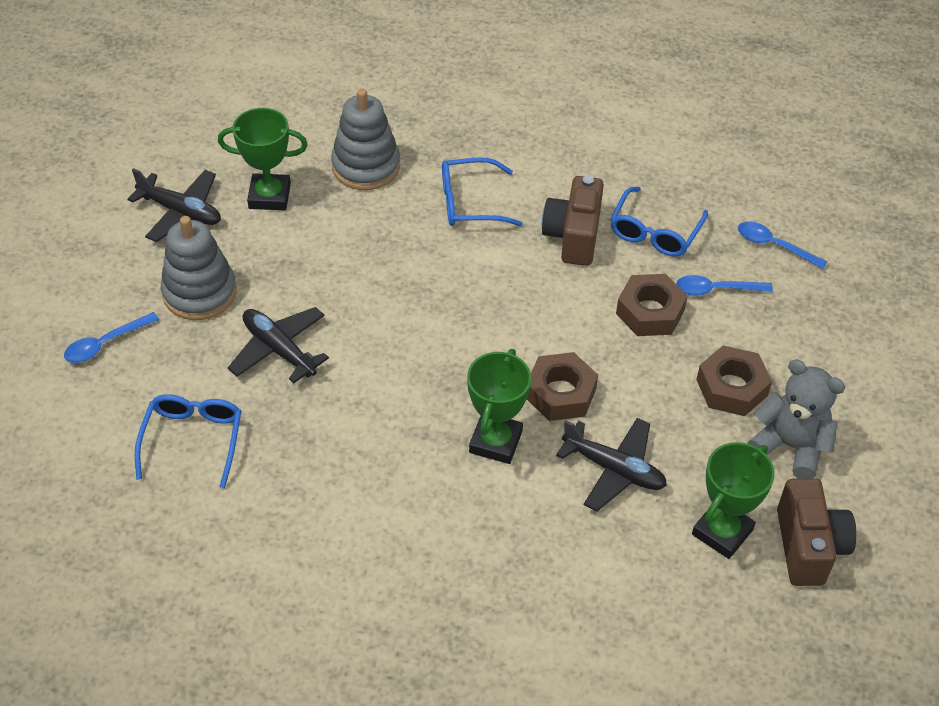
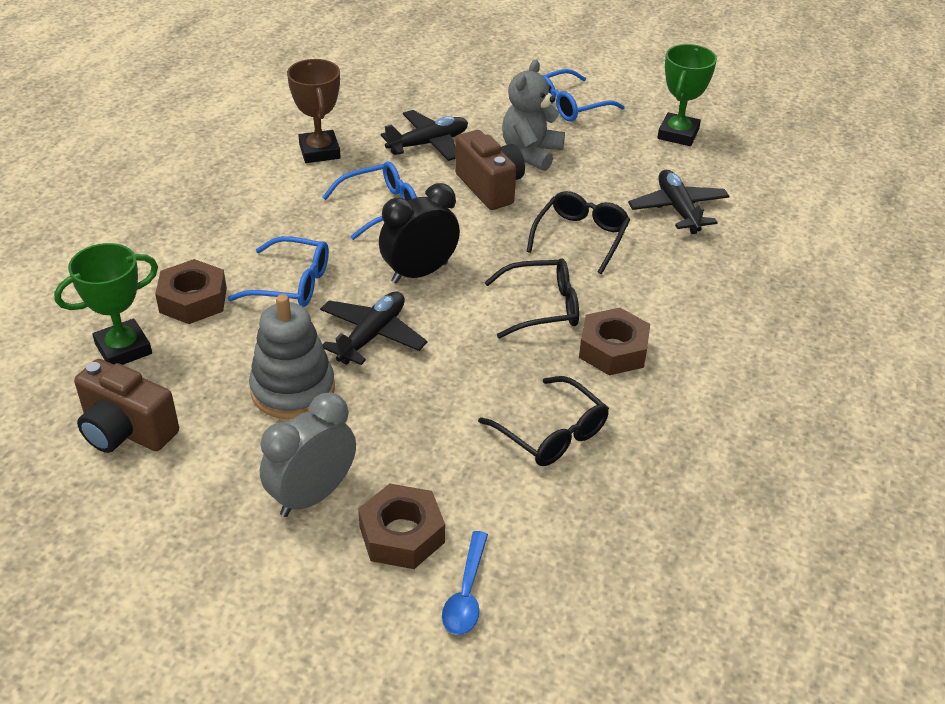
black clock: 0 -> 1
black glasses: 0 -> 3
blue spoon: 3 -> 1
brown trophy: 0 -> 1
green trophy: 3 -> 2
grey clock: 0 -> 1
grey stacking toy: 2 -> 1

